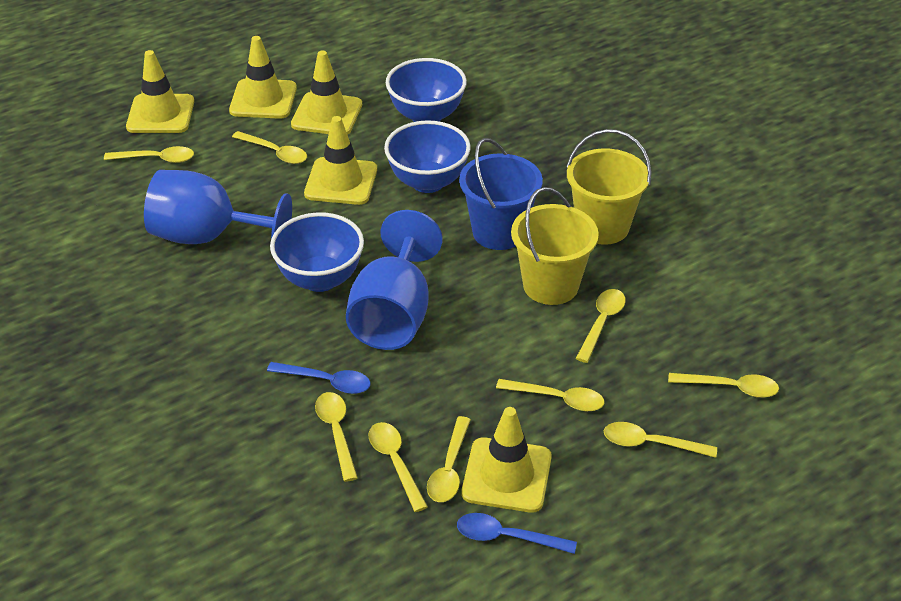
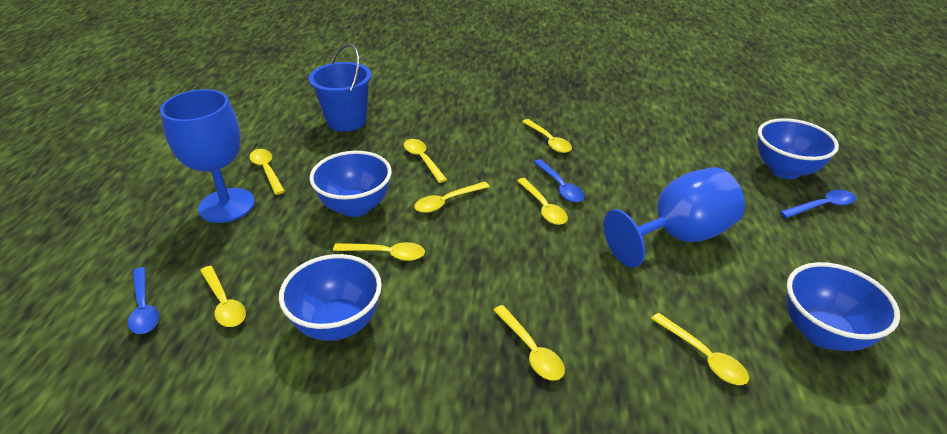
blue bowl: 3 -> 4
blue spoon: 2 -> 3
yellow bucket: 2 -> 0
yellow traffic cone: 5 -> 0

